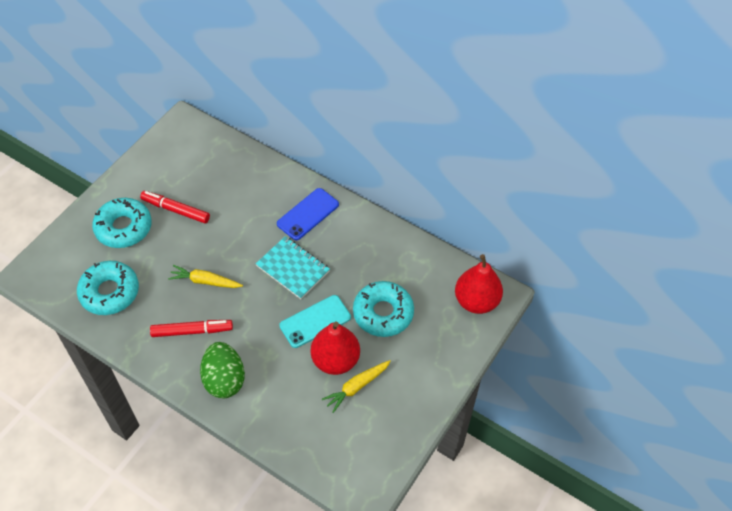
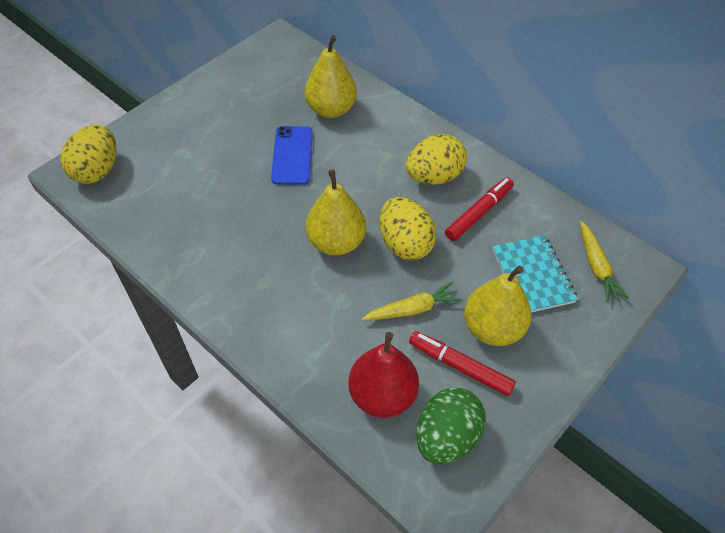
red pear: 2 -> 1
turquoise donut: 3 -> 0
turquoise phone: 1 -> 0
yellow egg: 0 -> 3
yellow pear: 0 -> 3

